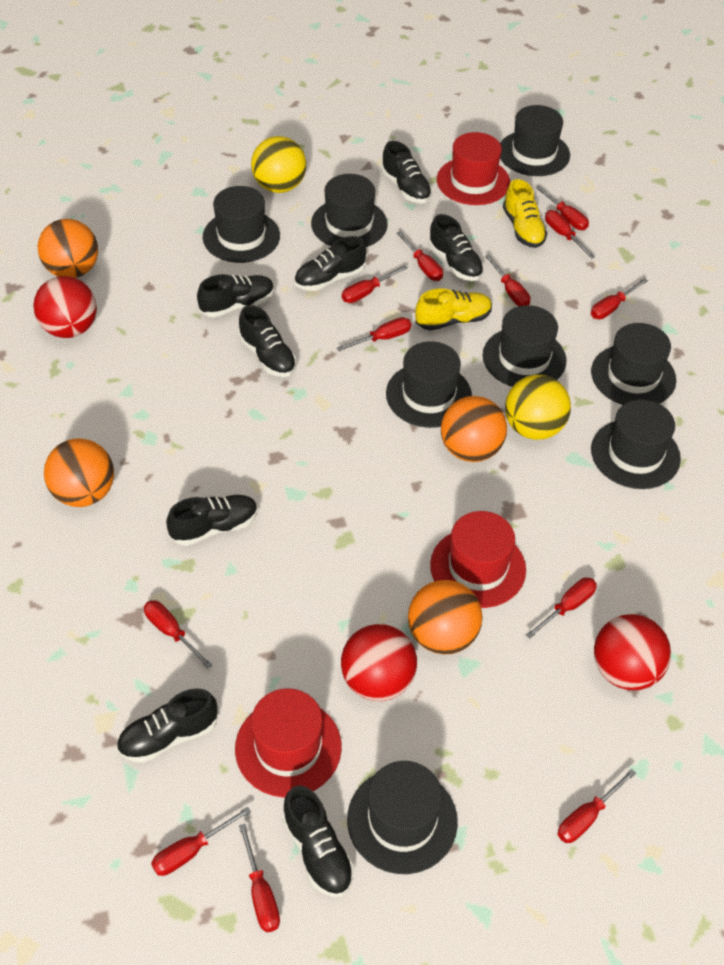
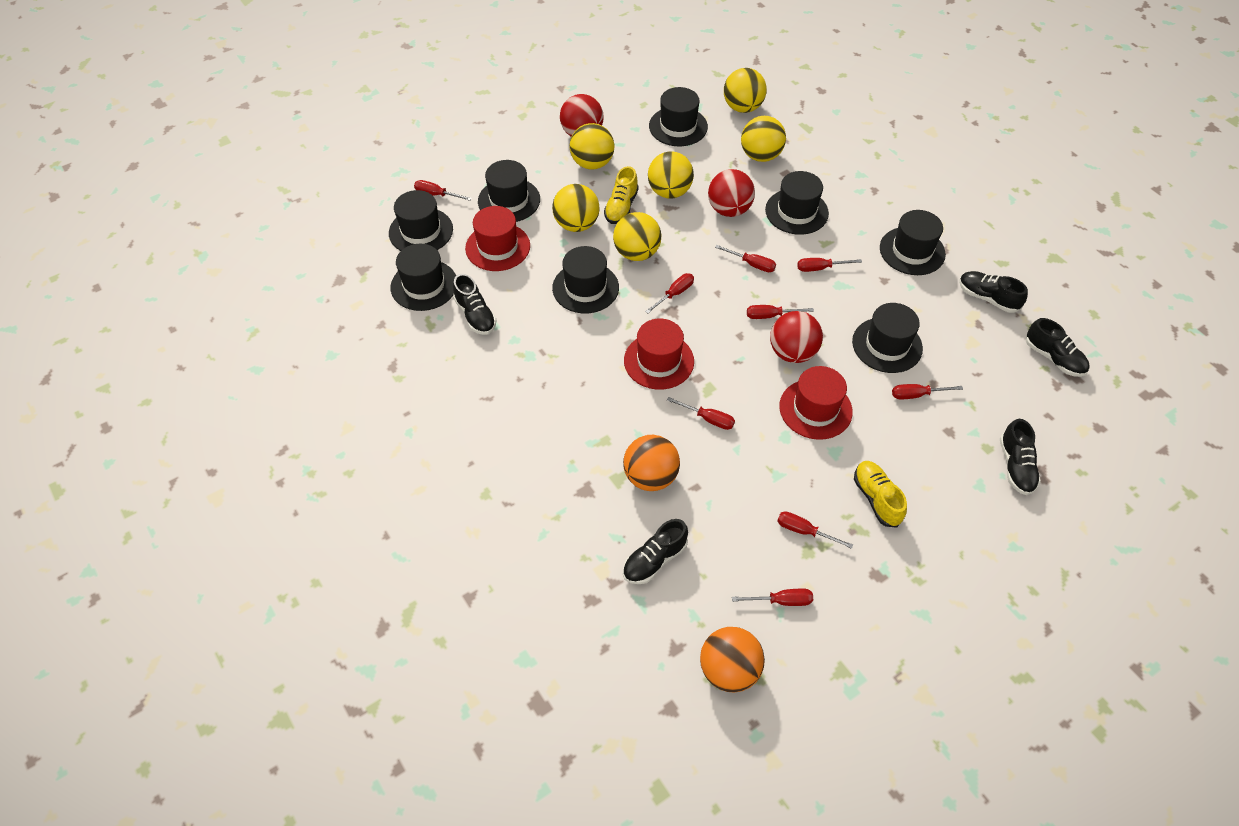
black shoe: 8 -> 5
orange ball: 4 -> 2
red screwdriver: 12 -> 9
yellow ball: 2 -> 6

